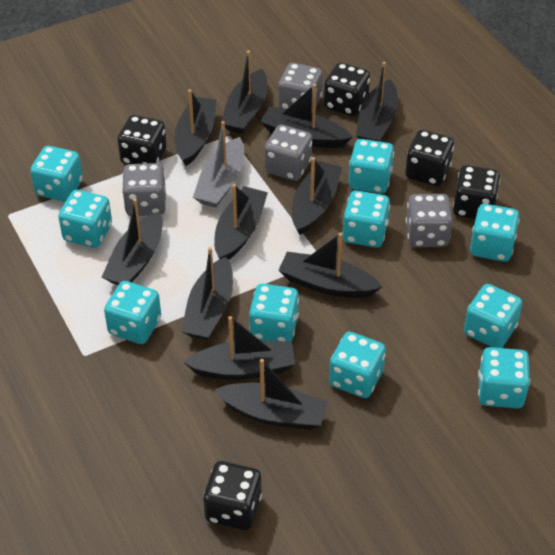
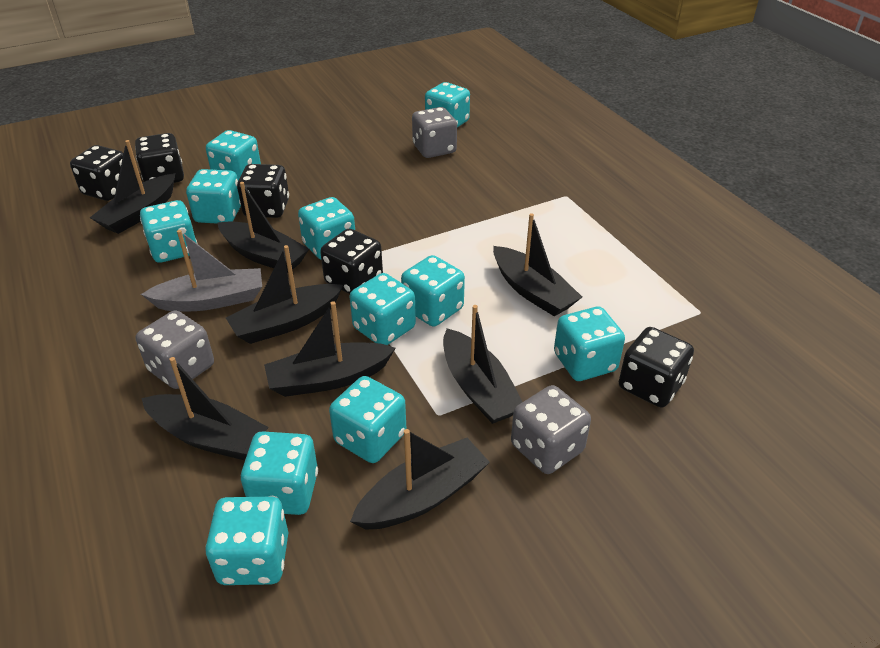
black boat: 11 -> 8
grey dice: 4 -> 3
turquoise dice: 10 -> 11

